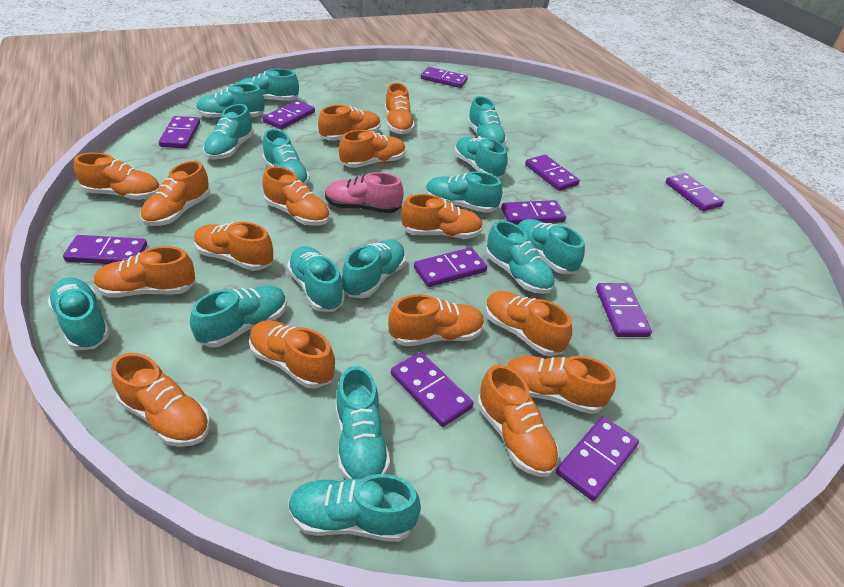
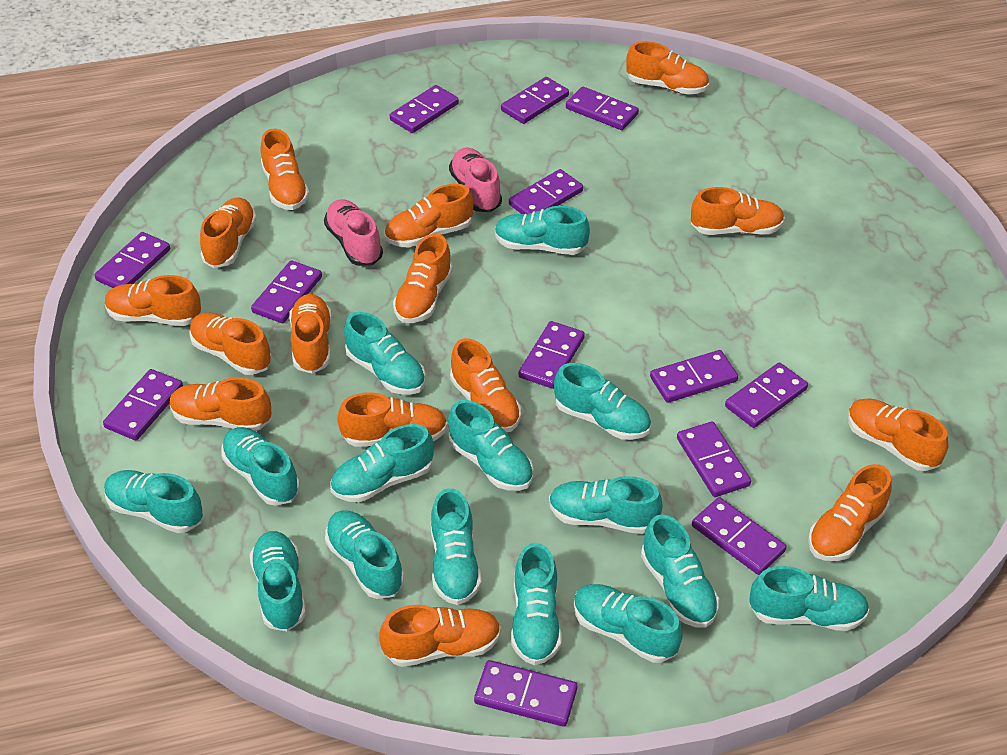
pink shoe: 1 -> 2
purple domino: 11 -> 13

